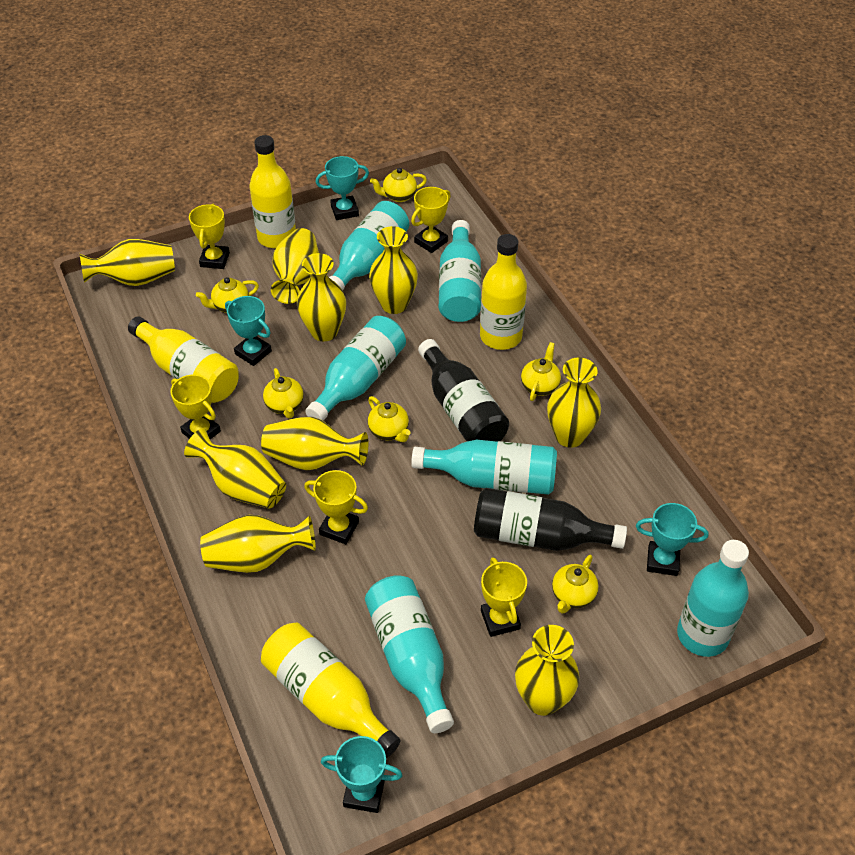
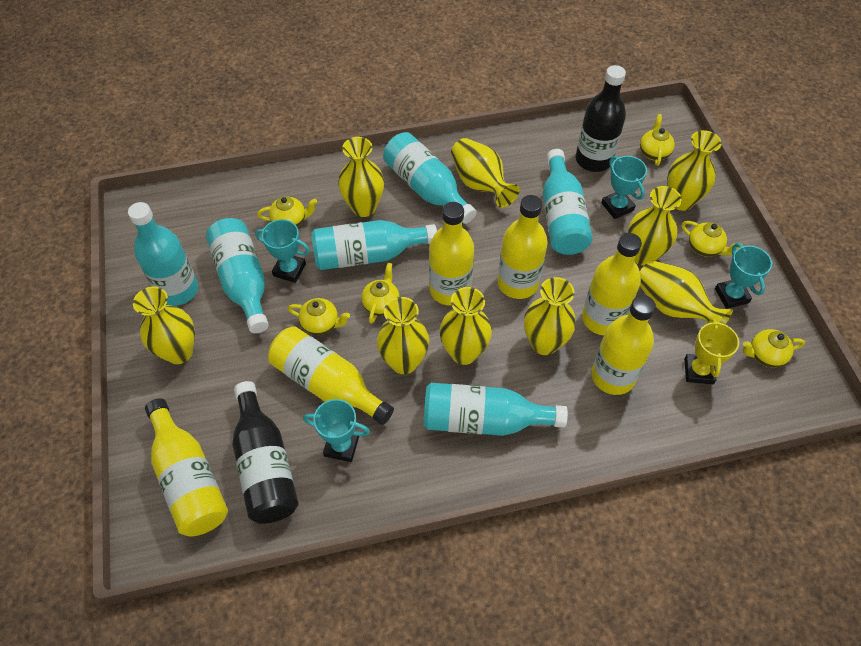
yellow bottle: 4 -> 6
yellow trophy: 5 -> 1

